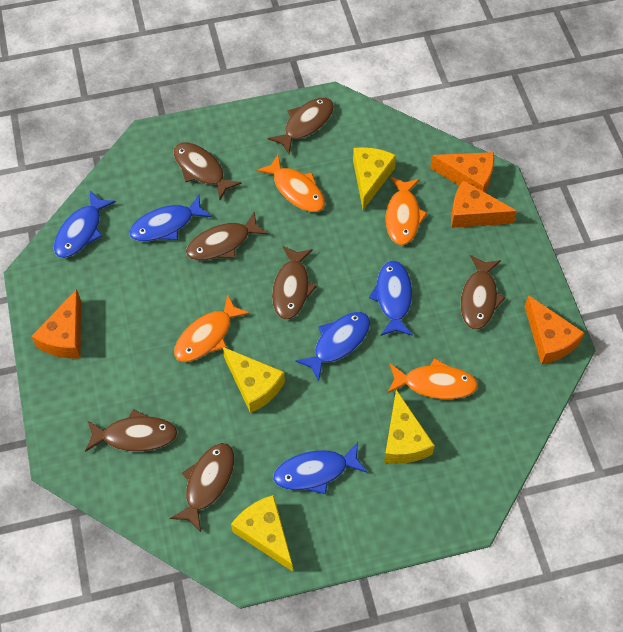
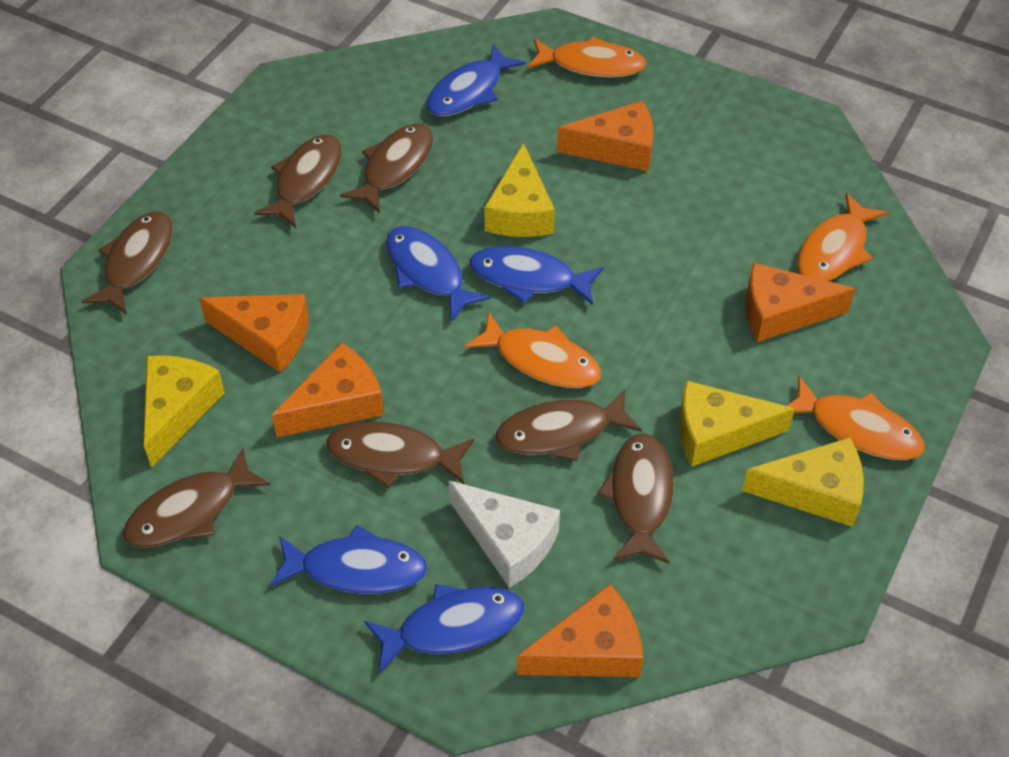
orange cheese: 4 -> 5
white cheese: 0 -> 1

